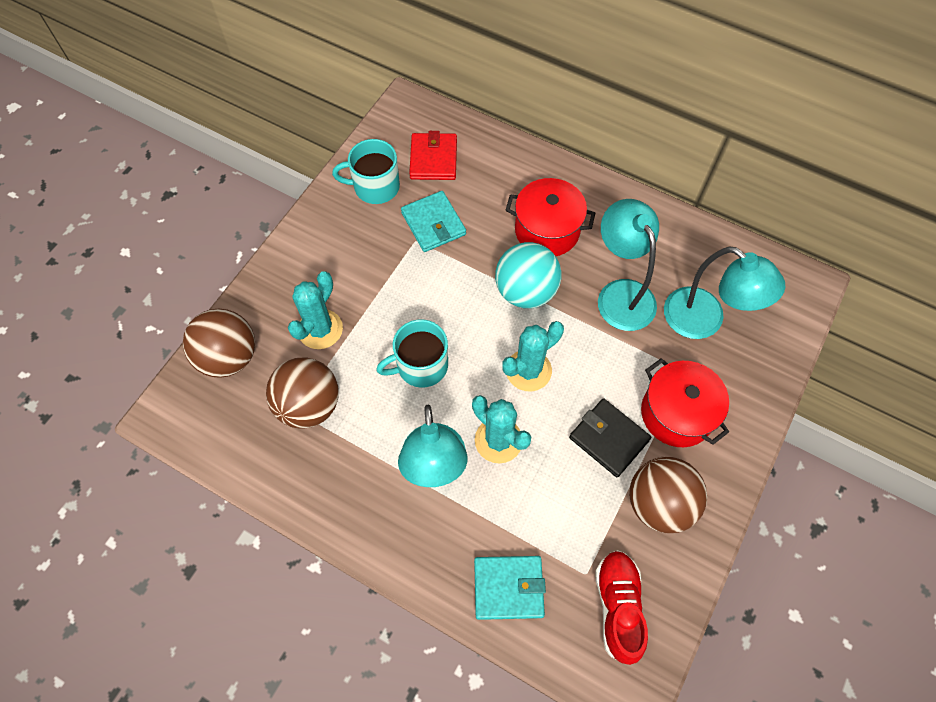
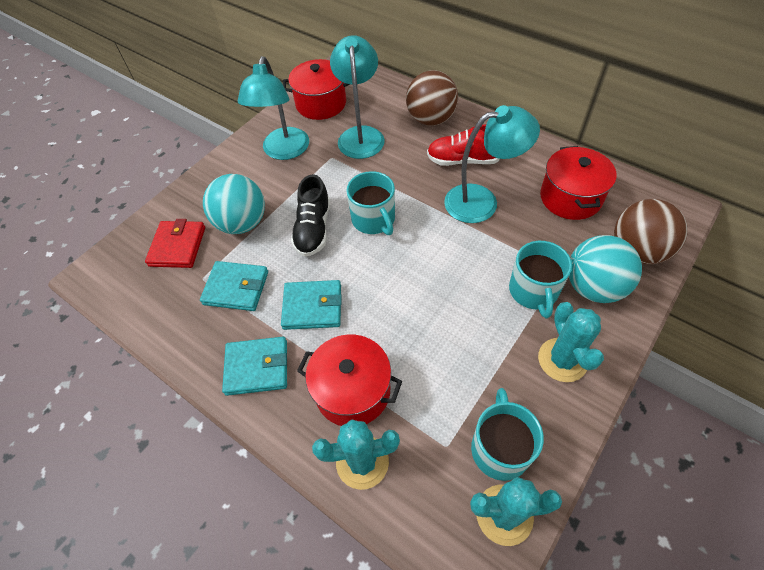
black shoe: 0 -> 1
black wallet: 1 -> 0
brown ball: 3 -> 2
red pot: 2 -> 3
turquoise ball: 1 -> 2
turquoise mug: 2 -> 3
turquoise wallet: 2 -> 3

